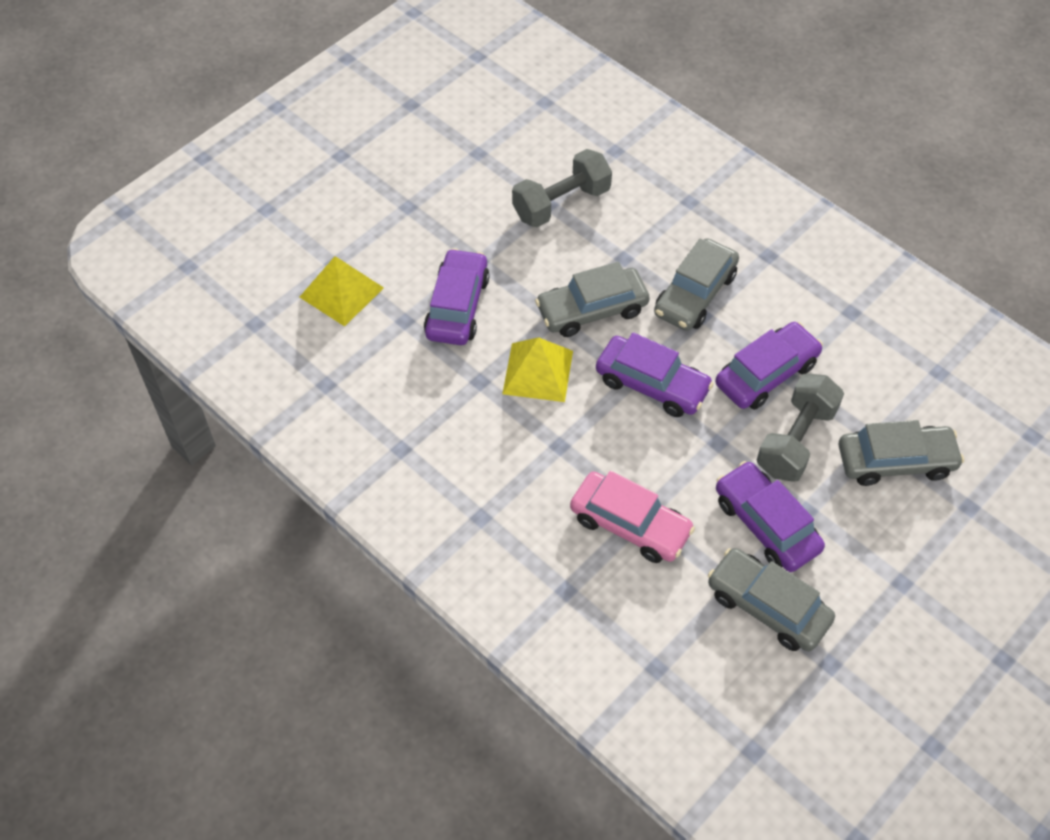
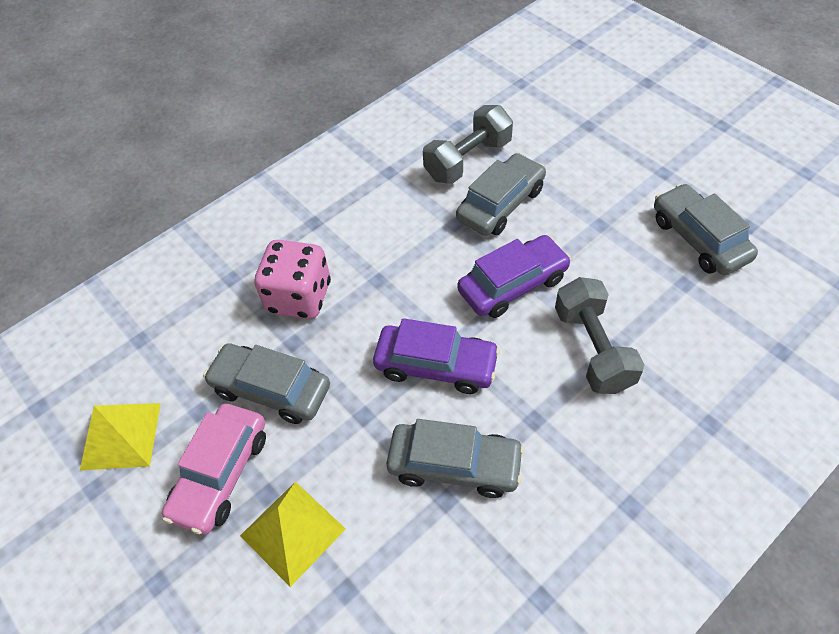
pink dice: 0 -> 1
purple car: 4 -> 2

